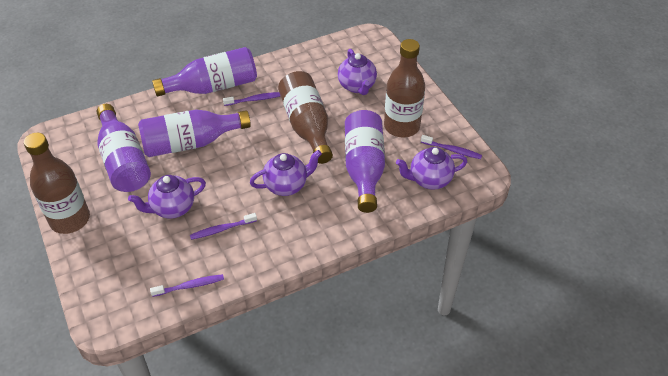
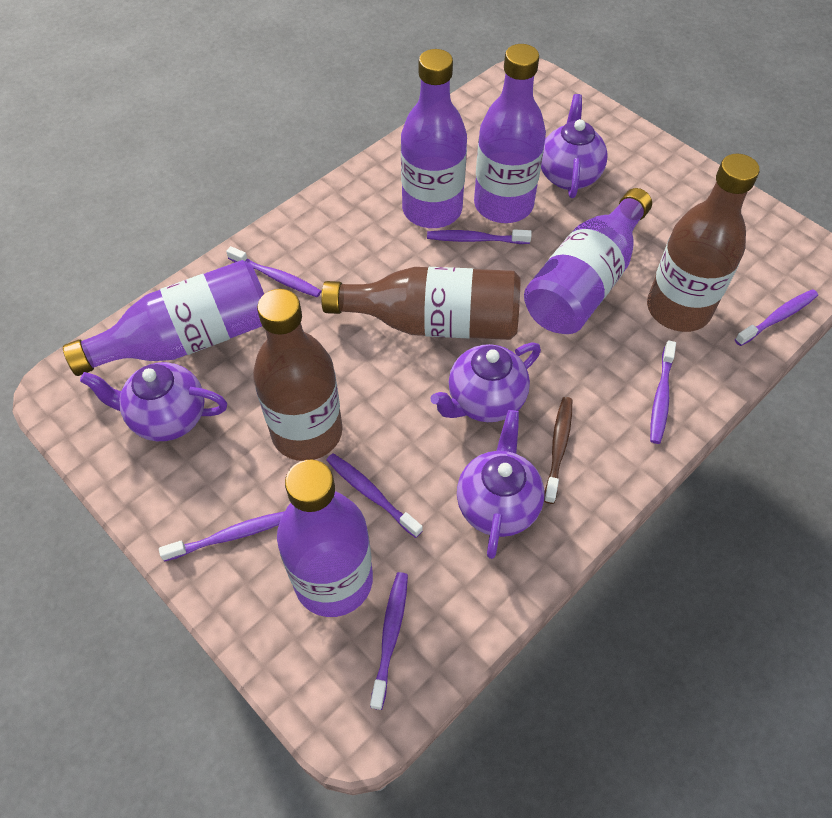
brown toothbrush: 0 -> 1
purple bottle: 4 -> 5
purple toothbrush: 4 -> 7

